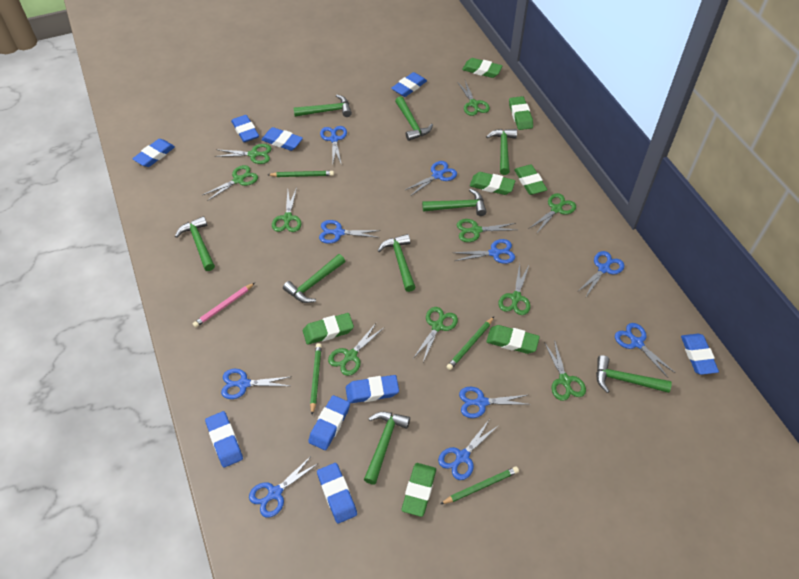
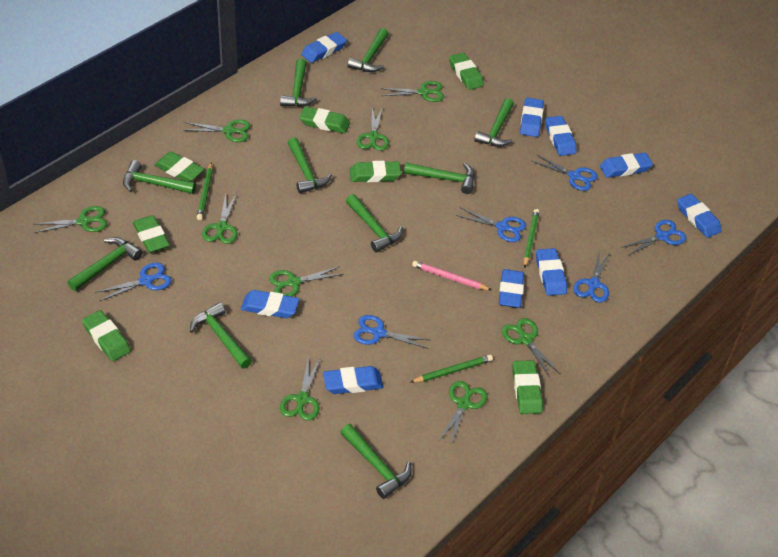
blue scissors: 10 -> 6
green hammer: 9 -> 10
green pencil: 4 -> 3
green scissors: 10 -> 9

